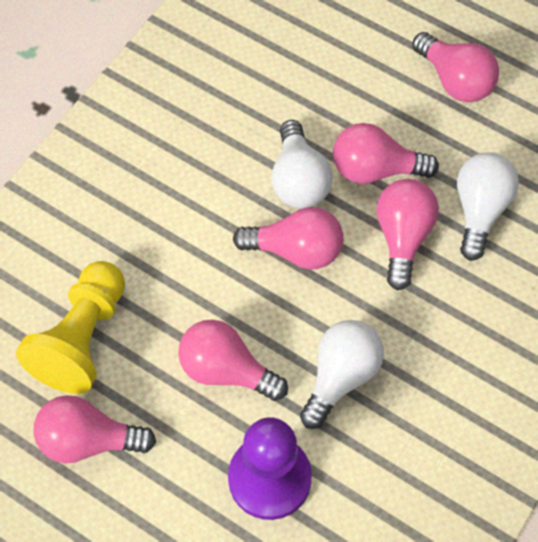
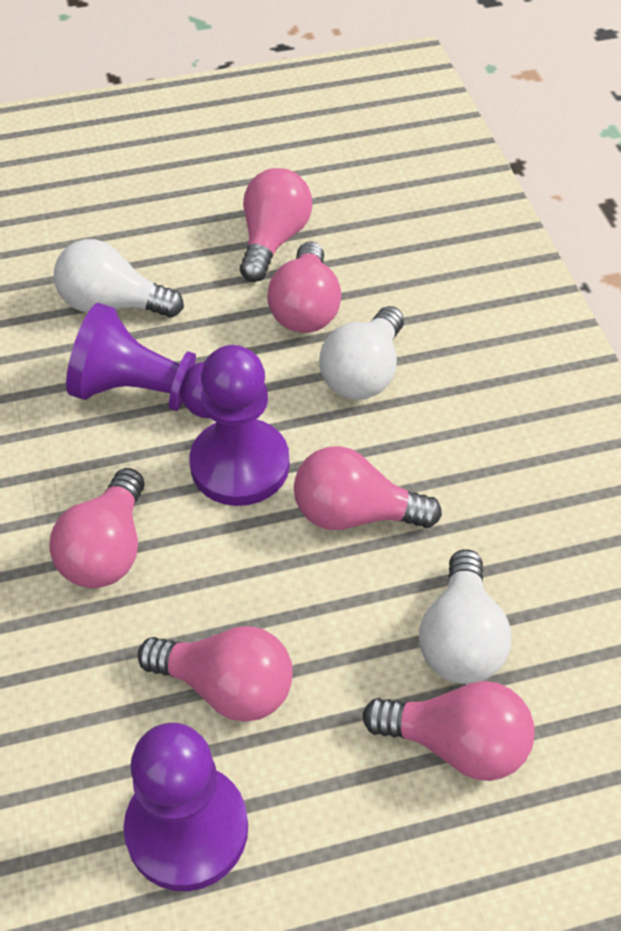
purple pawn: 1 -> 3
yellow pawn: 1 -> 0

